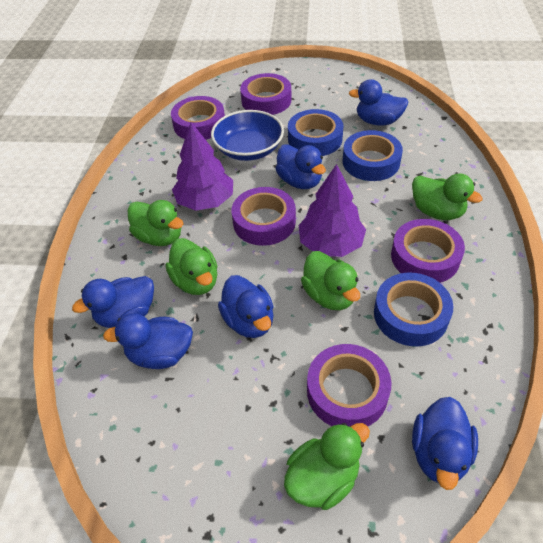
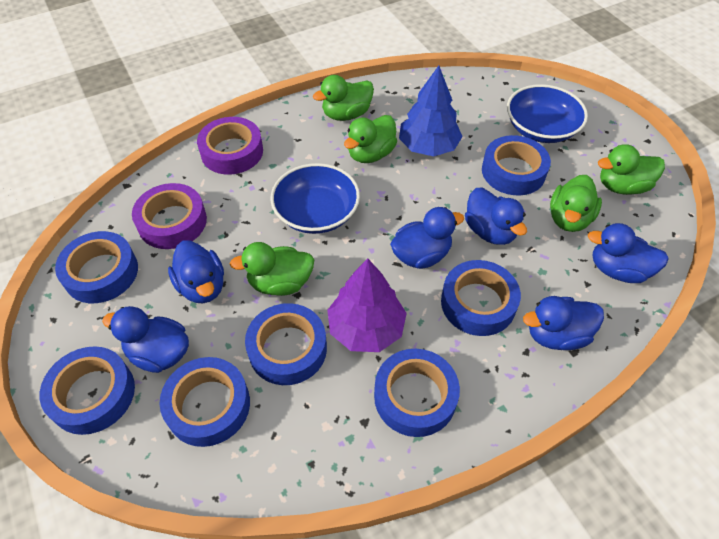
blue bowl: 1 -> 2
blue tape: 3 -> 7
blue tree: 0 -> 1
purple tape: 5 -> 2
purple tree: 2 -> 1

